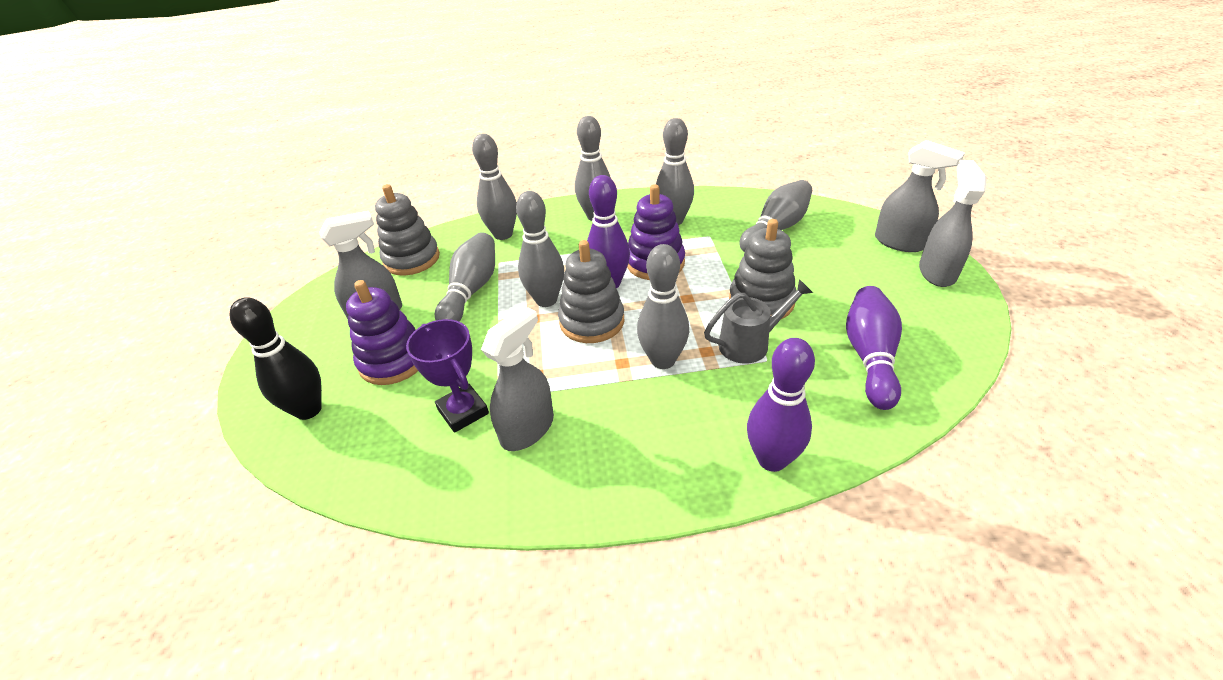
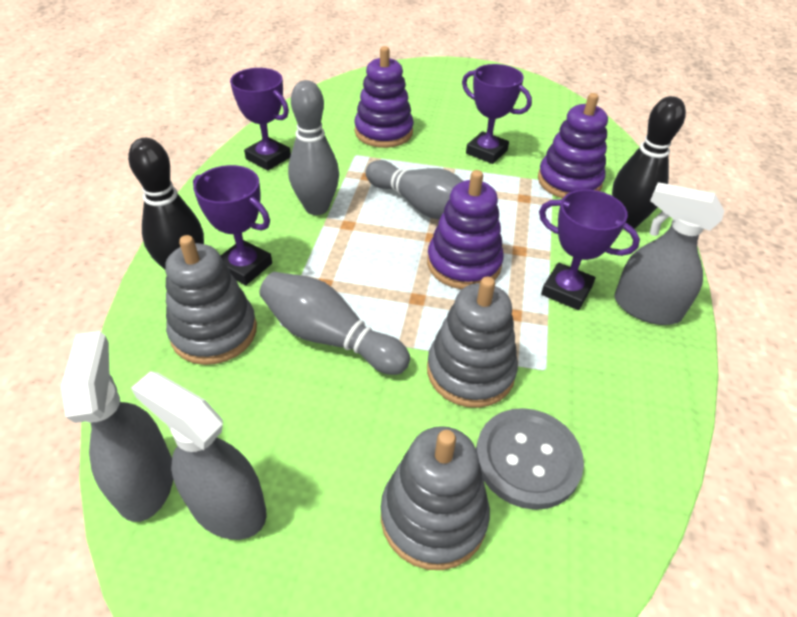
black bowling pin: 1 -> 2
grey bowling pin: 7 -> 3
grey button: 0 -> 1
grey spray bottle: 4 -> 3
grey watering can: 1 -> 0
purple bowling pin: 3 -> 0
purple stacking toy: 2 -> 3
purple trophy: 1 -> 4

